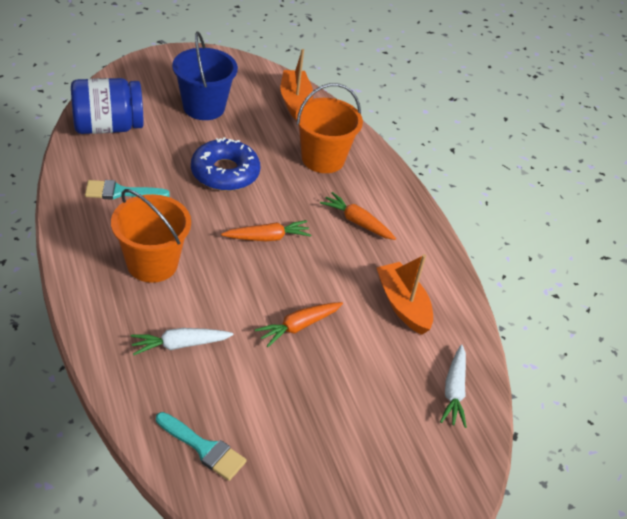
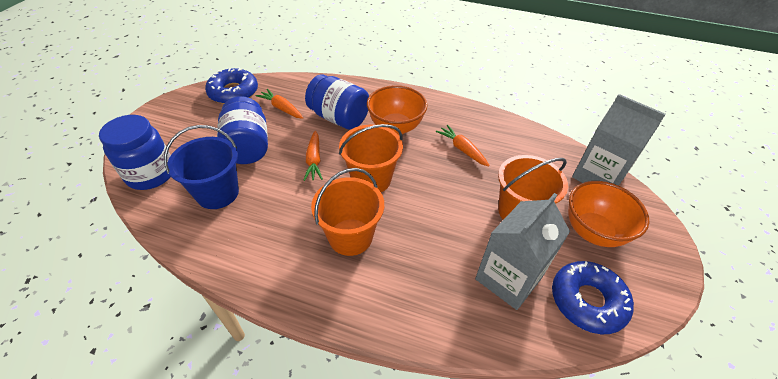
blue donut: 1 -> 2
blue jar: 1 -> 3
grey carton: 0 -> 2
orange boat: 2 -> 0
orange bowl: 0 -> 2
orange bucket: 2 -> 3
turquoise brush: 2 -> 0
white carrot: 2 -> 0

